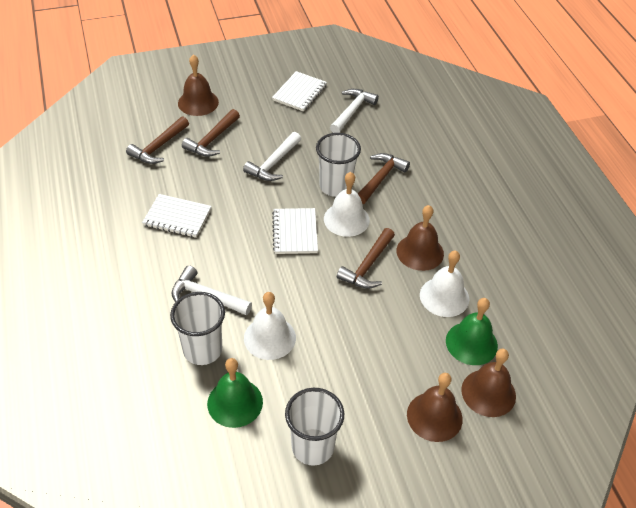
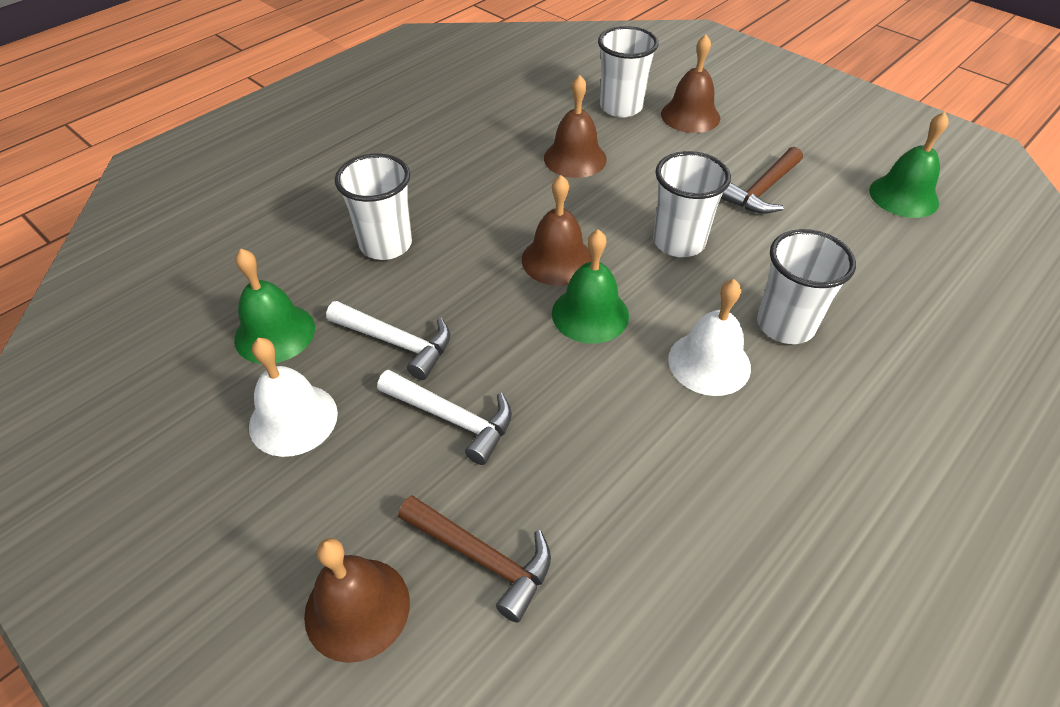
brown hammer: 4 -> 2
green bell: 2 -> 3
white bell: 3 -> 2
white cup: 3 -> 4
white hammer: 3 -> 2
white notebook: 3 -> 0

